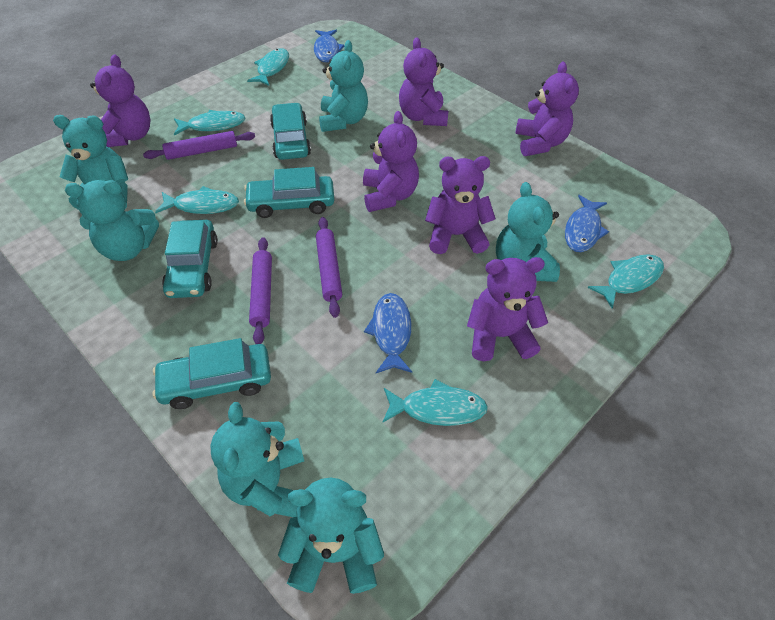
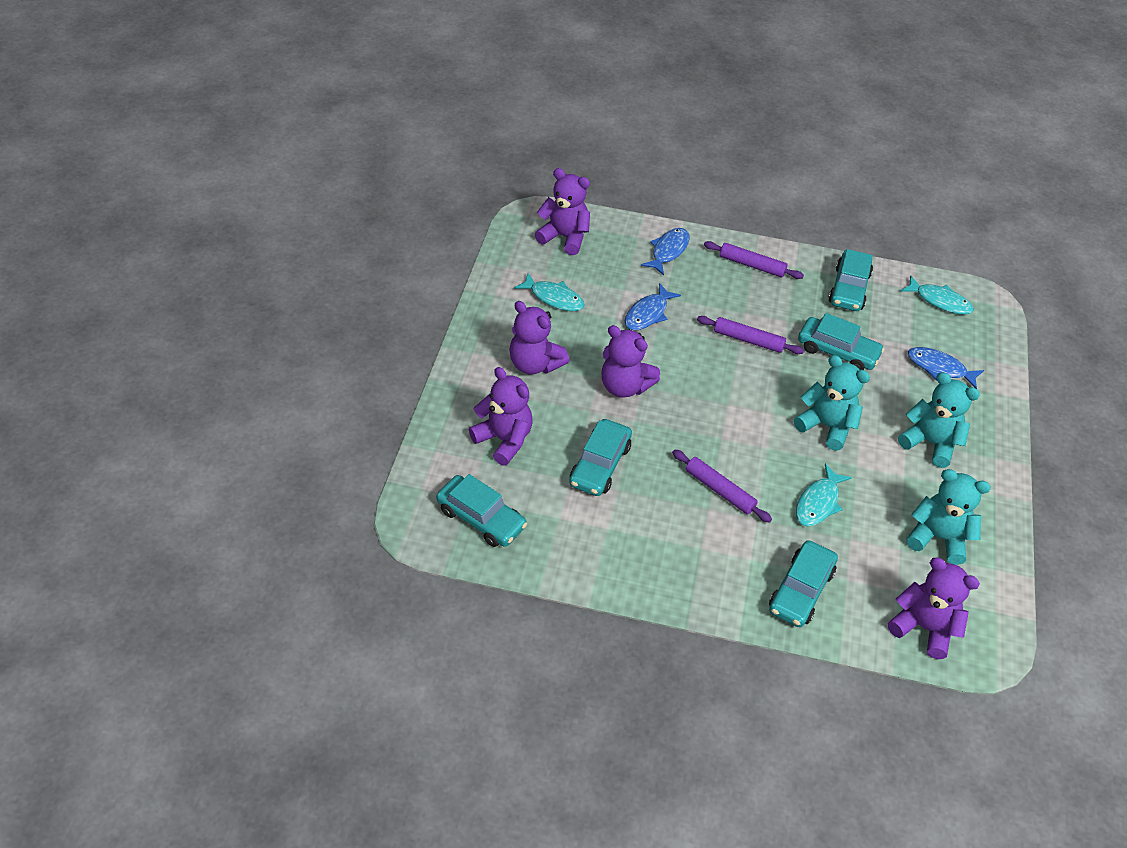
purple teddy bear: 6 -> 5
turquoise car: 4 -> 5
turquoise fish: 5 -> 3
turquoise teddy bear: 6 -> 3

